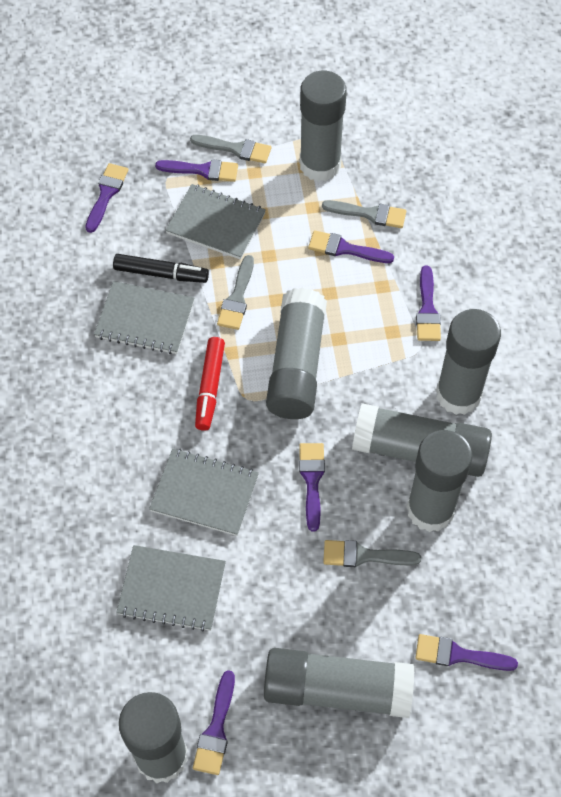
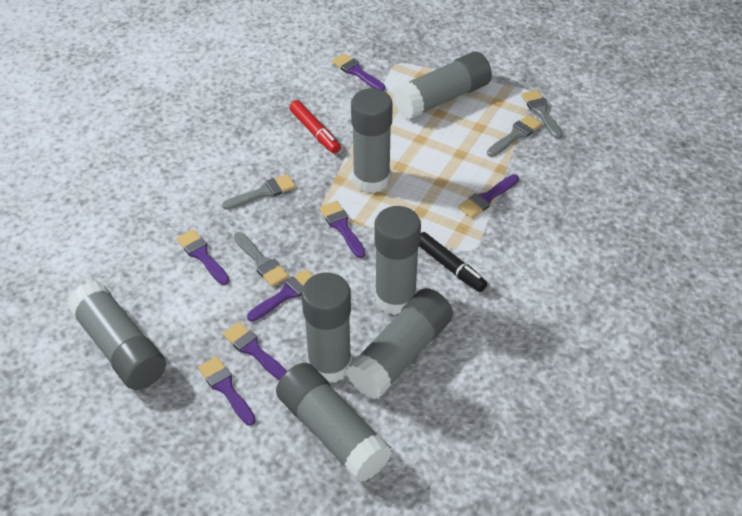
grey notebook: 4 -> 0

